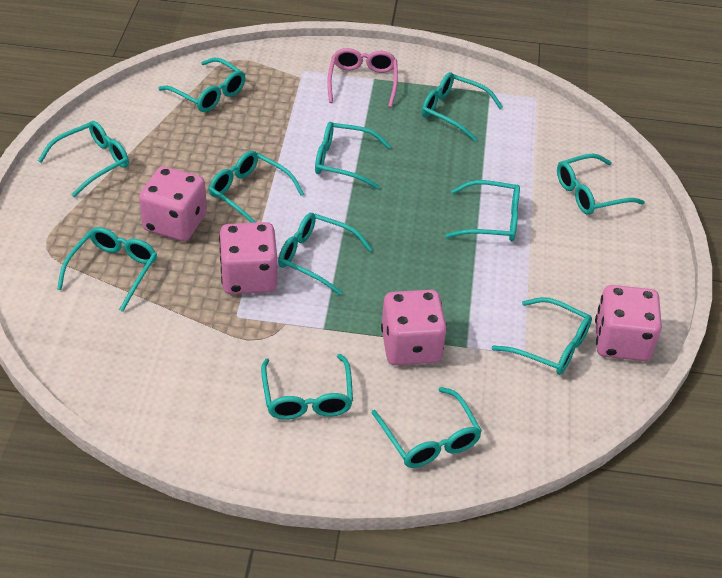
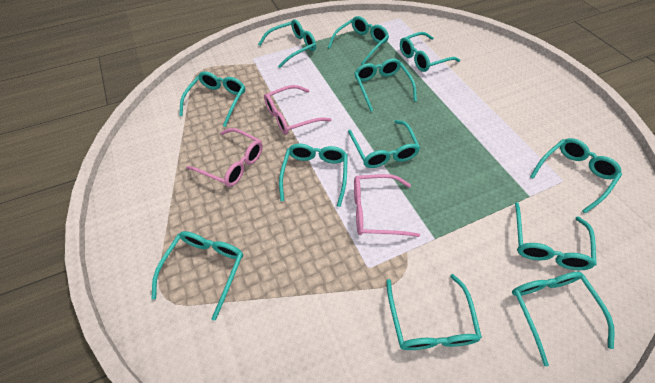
pink dice: 4 -> 0
pink glasses: 1 -> 3

